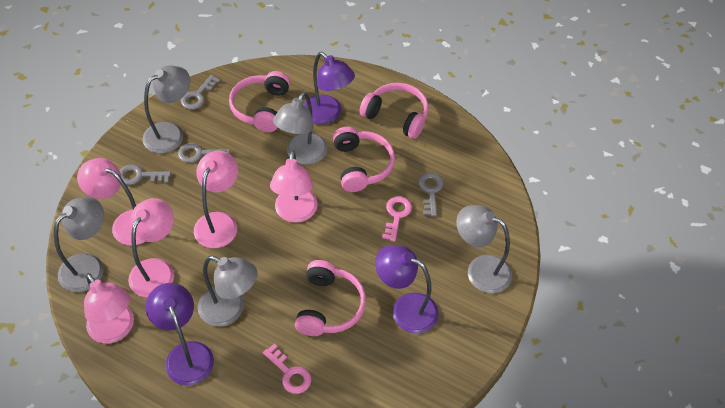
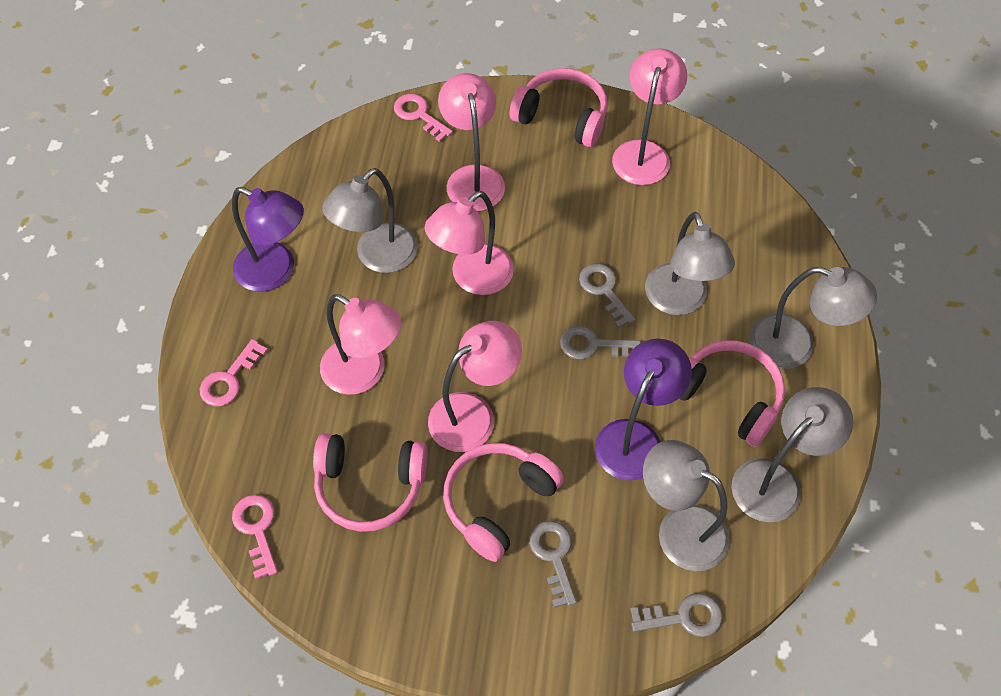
pink key: 2 -> 3
purple lamp: 3 -> 2

